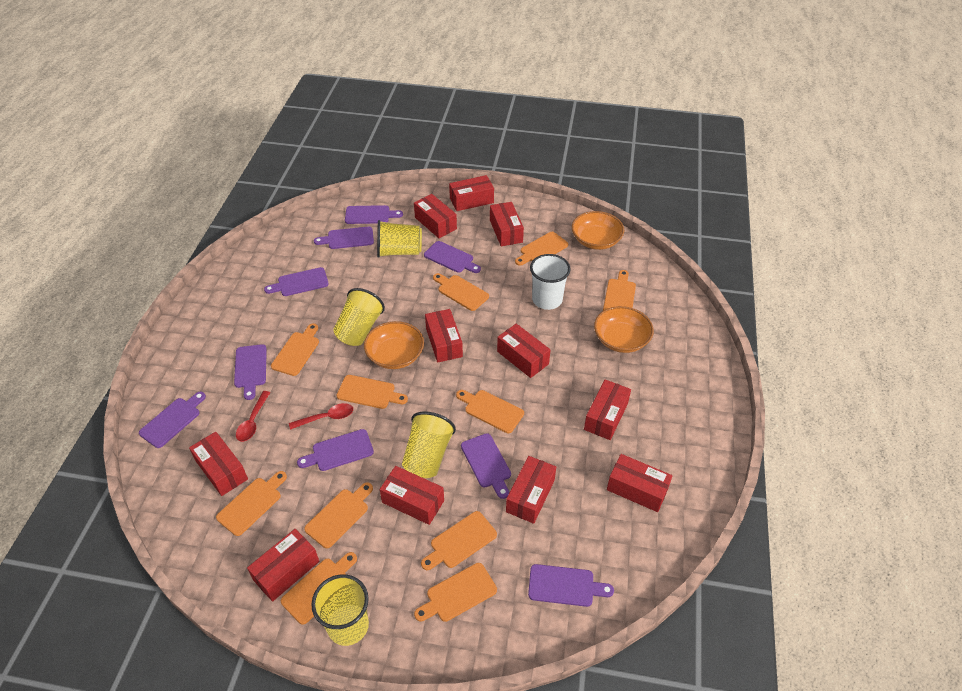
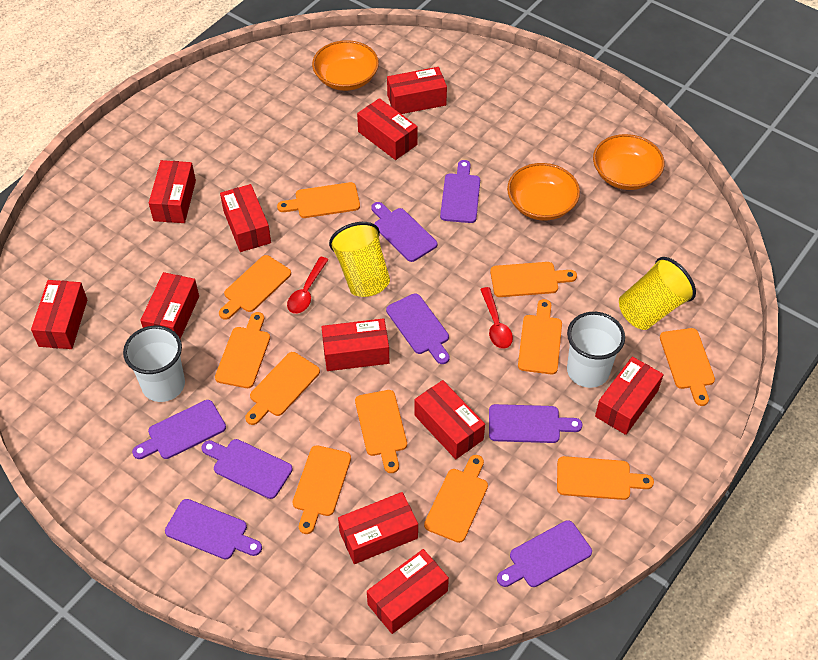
purple cutting board: 9 -> 8
white cup: 1 -> 2
yellow cup: 4 -> 2

